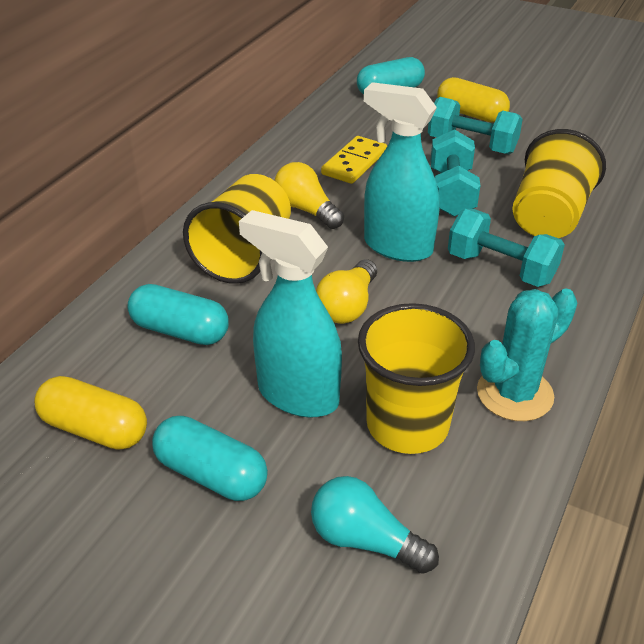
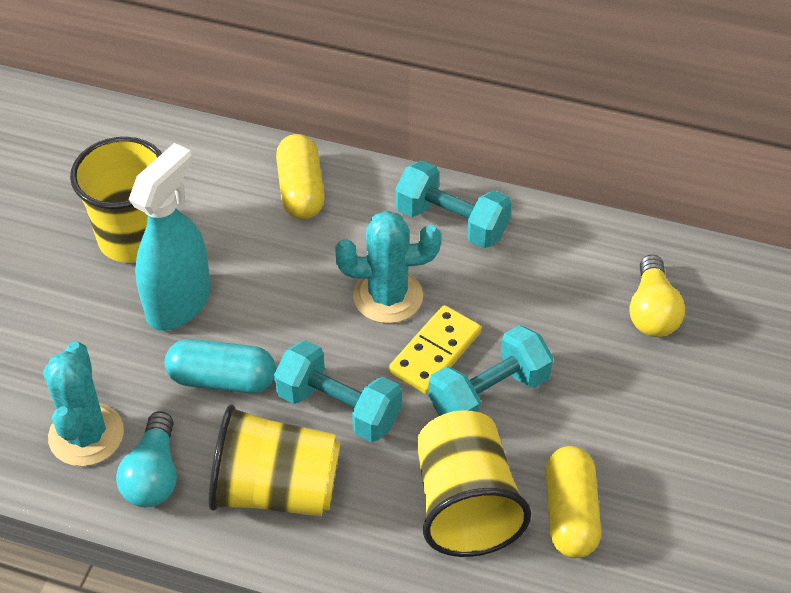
turquoise cactus: 1 -> 2
turquoise capsule: 3 -> 1
turquoise spray bottle: 2 -> 1
yellow light bulb: 2 -> 1

